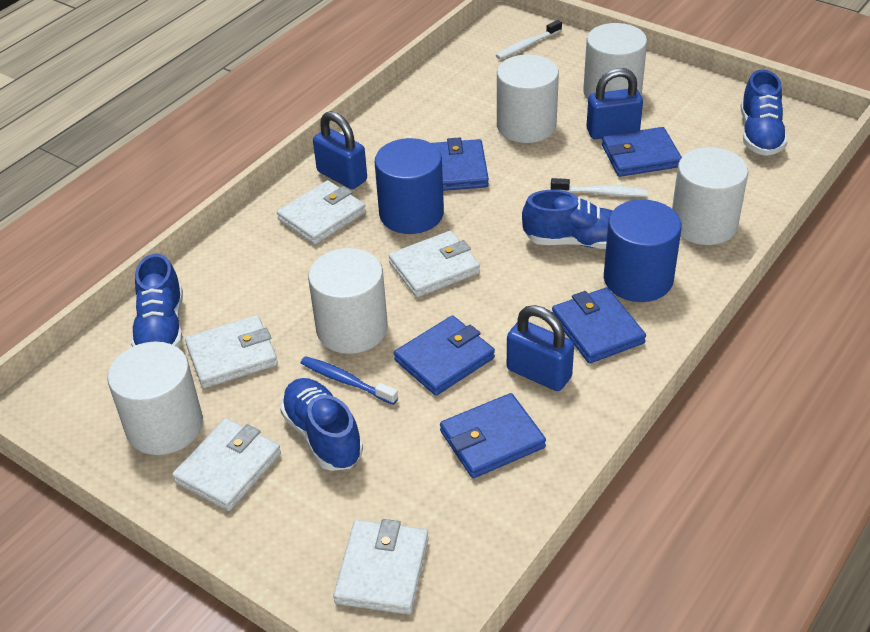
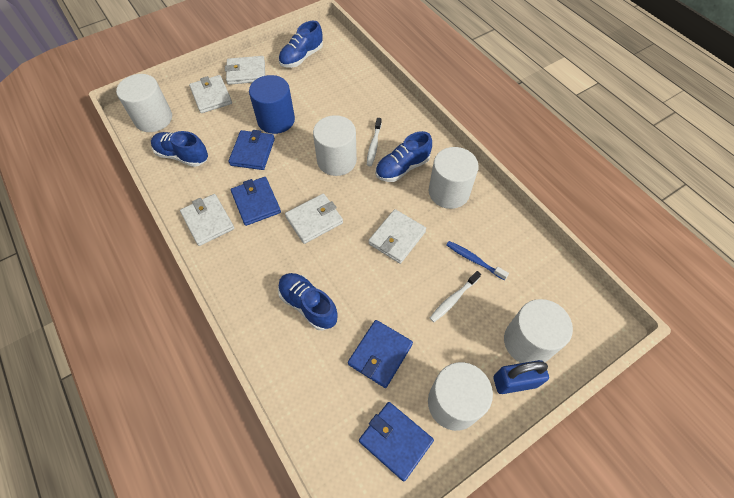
blue cylinder: 2 -> 1
blue padlock: 3 -> 1
blue wallet: 5 -> 4

